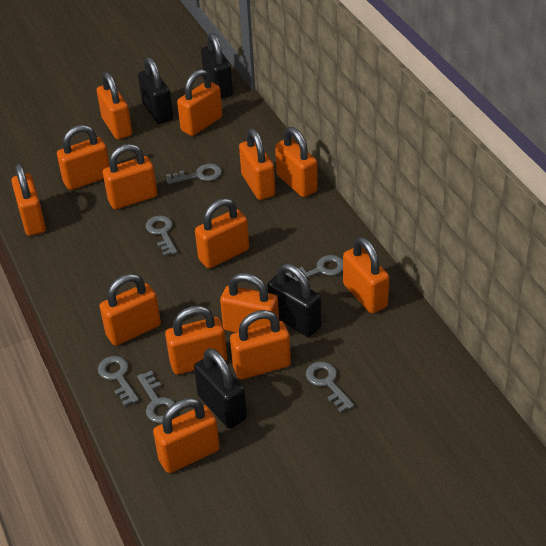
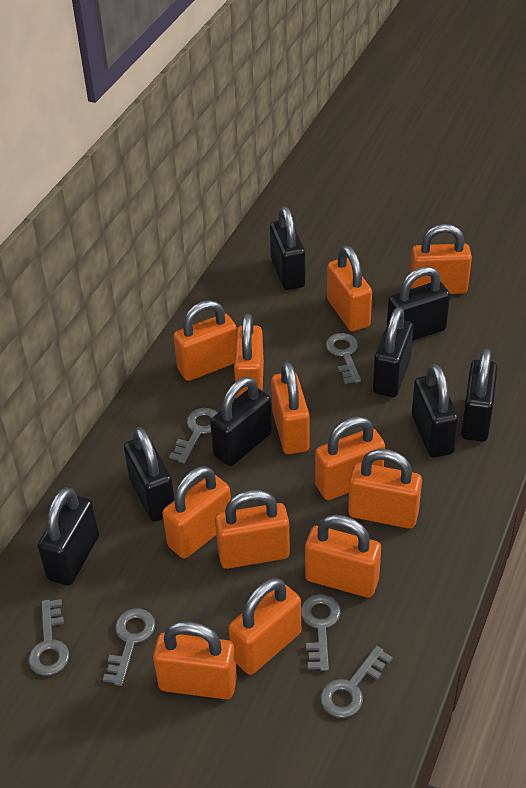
black padlock: 4 -> 8
orange padlock: 14 -> 12

